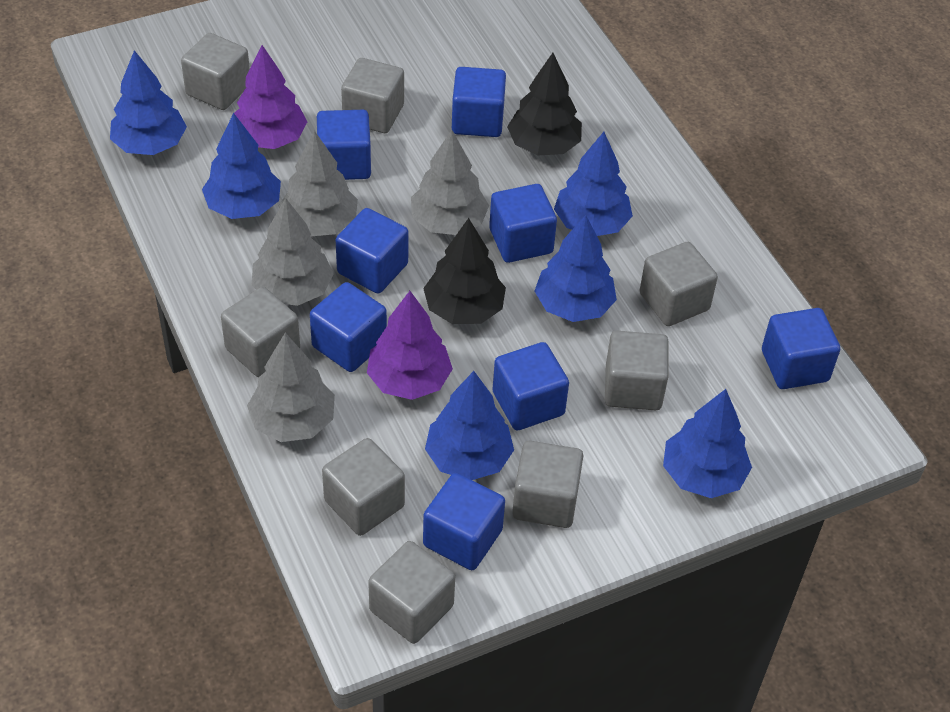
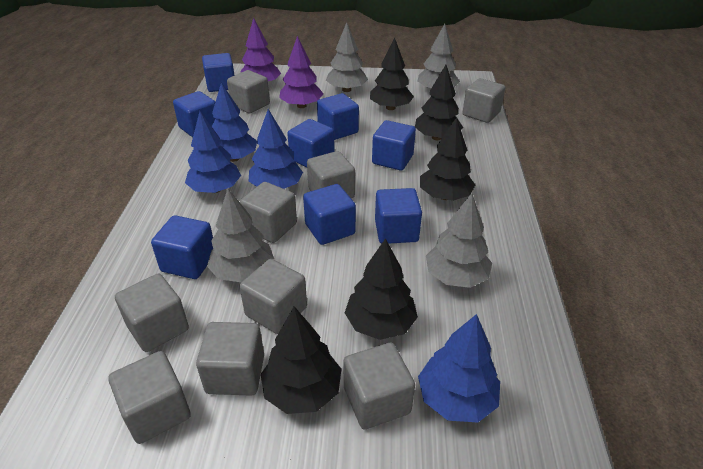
black tree: 2 -> 5
blue tree: 6 -> 4
grey cube: 8 -> 9

